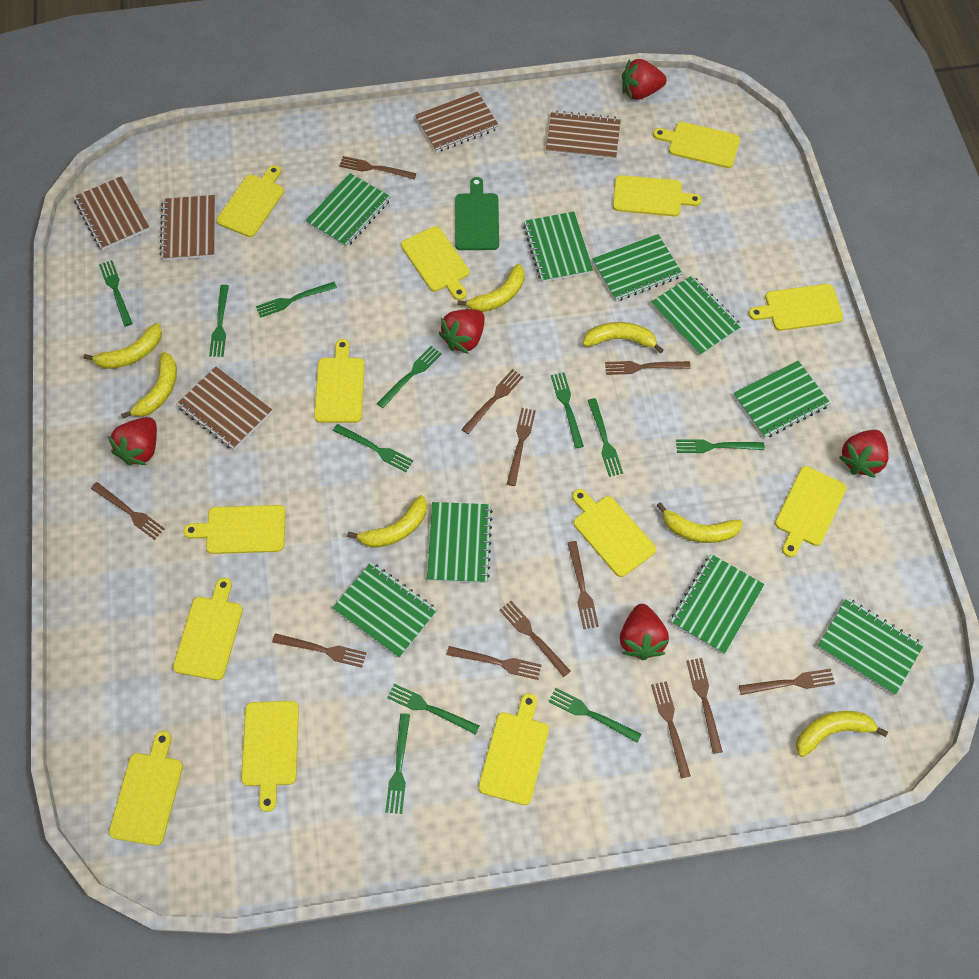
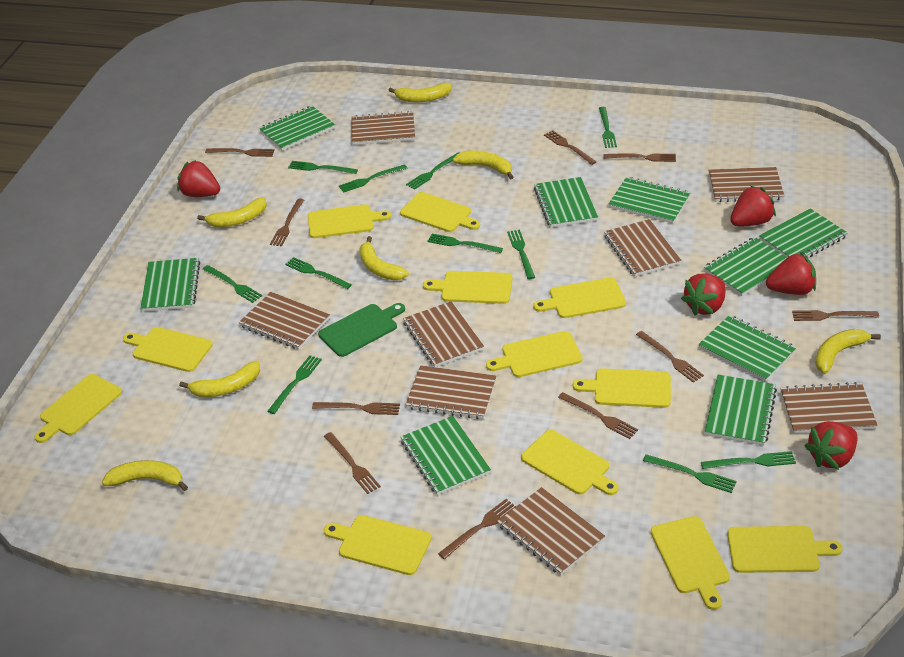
brown fork: 12 -> 10
brown notebook: 5 -> 8
yellow cutting board: 13 -> 12

